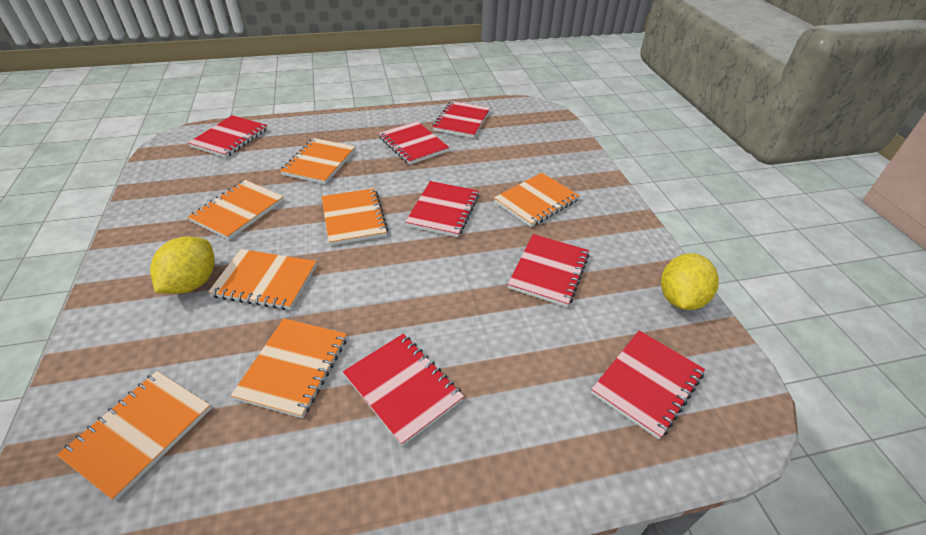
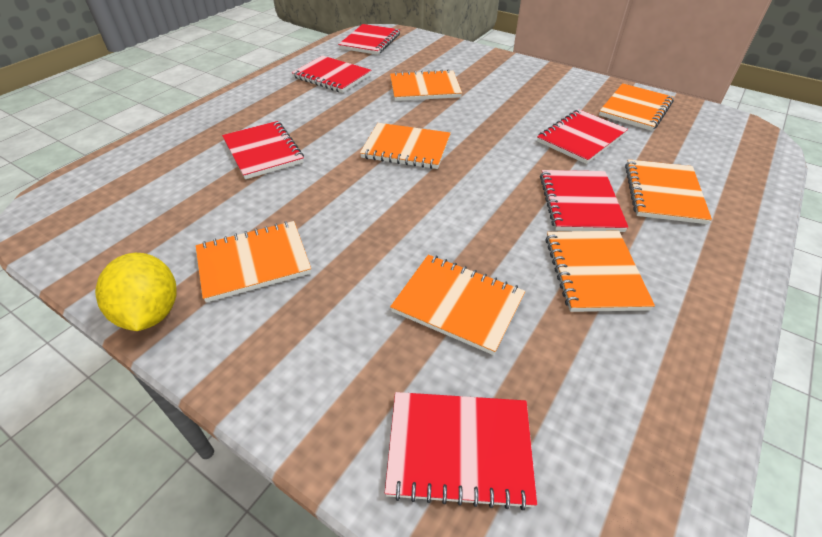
red notebook: 7 -> 6
yellow lemon: 2 -> 1

